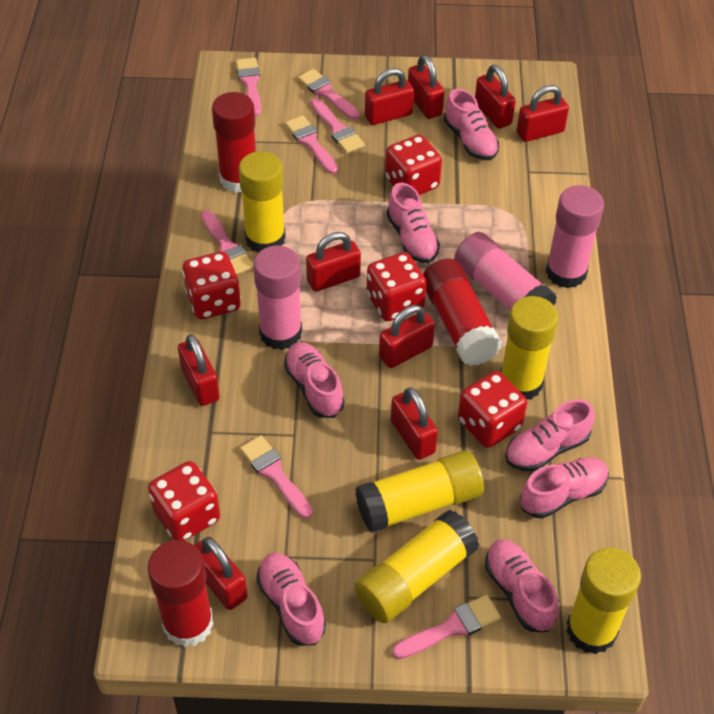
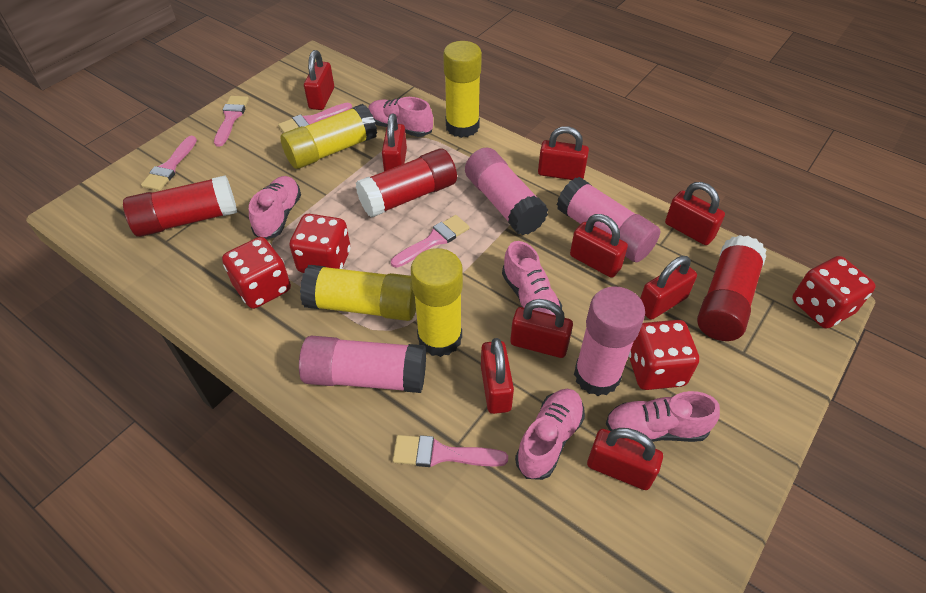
pink brush: 7 -> 5
pink glue stick: 3 -> 4
pink shoe: 7 -> 5
red dice: 5 -> 4
yellow glue stick: 5 -> 4

